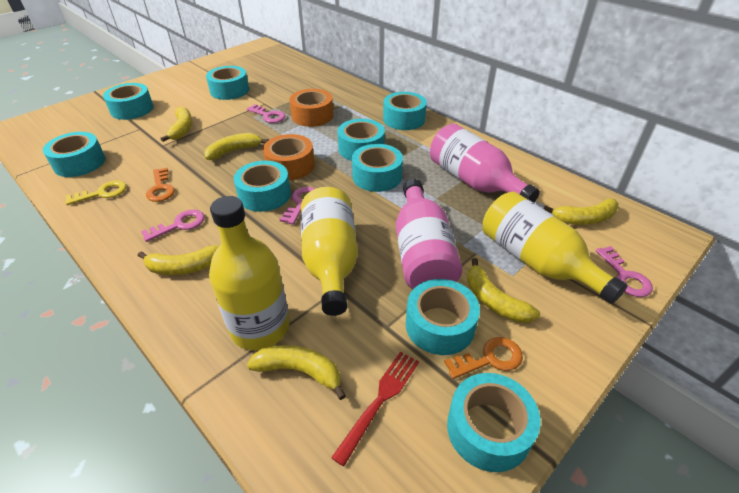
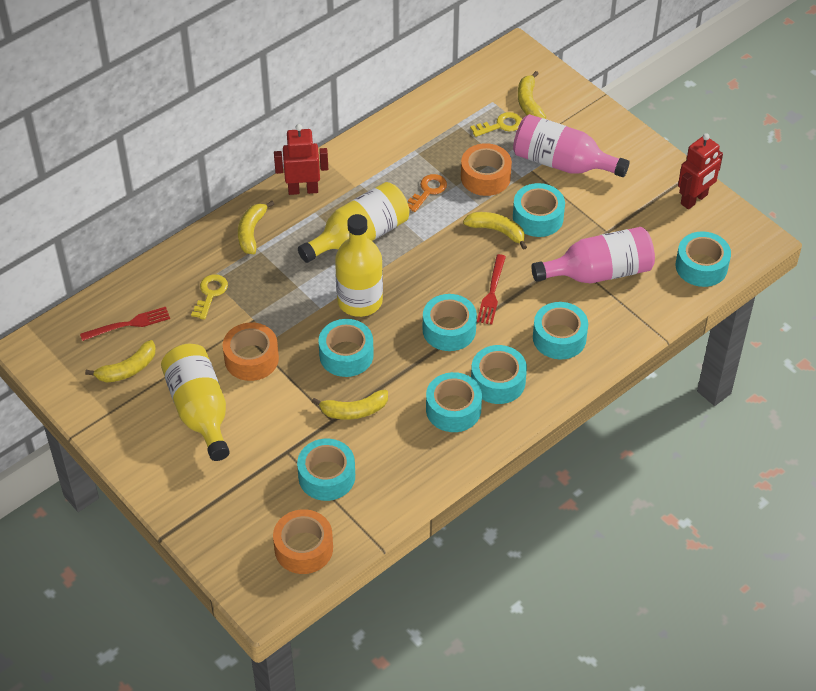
orange key: 2 -> 1
orange tape: 2 -> 3
pink key: 4 -> 0
red fork: 1 -> 2
red robot: 0 -> 2
turquoise tape: 9 -> 8
yellow banana: 6 -> 5
yellow key: 1 -> 2

